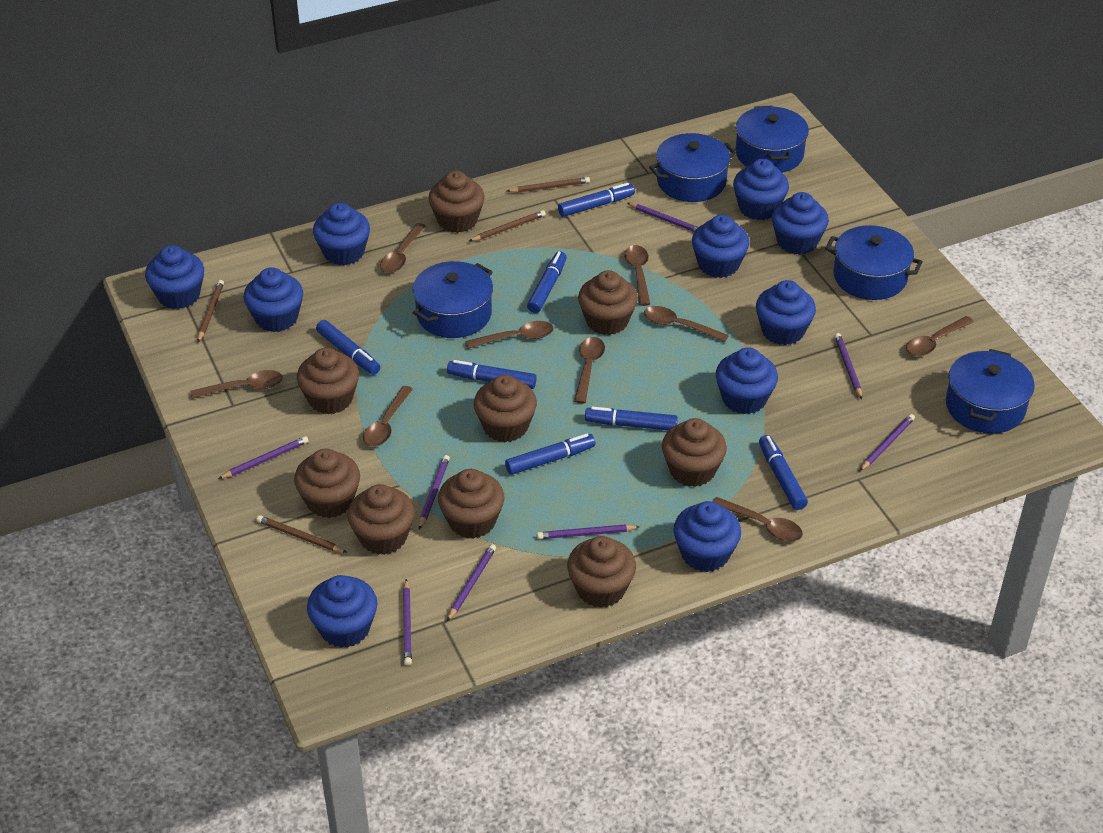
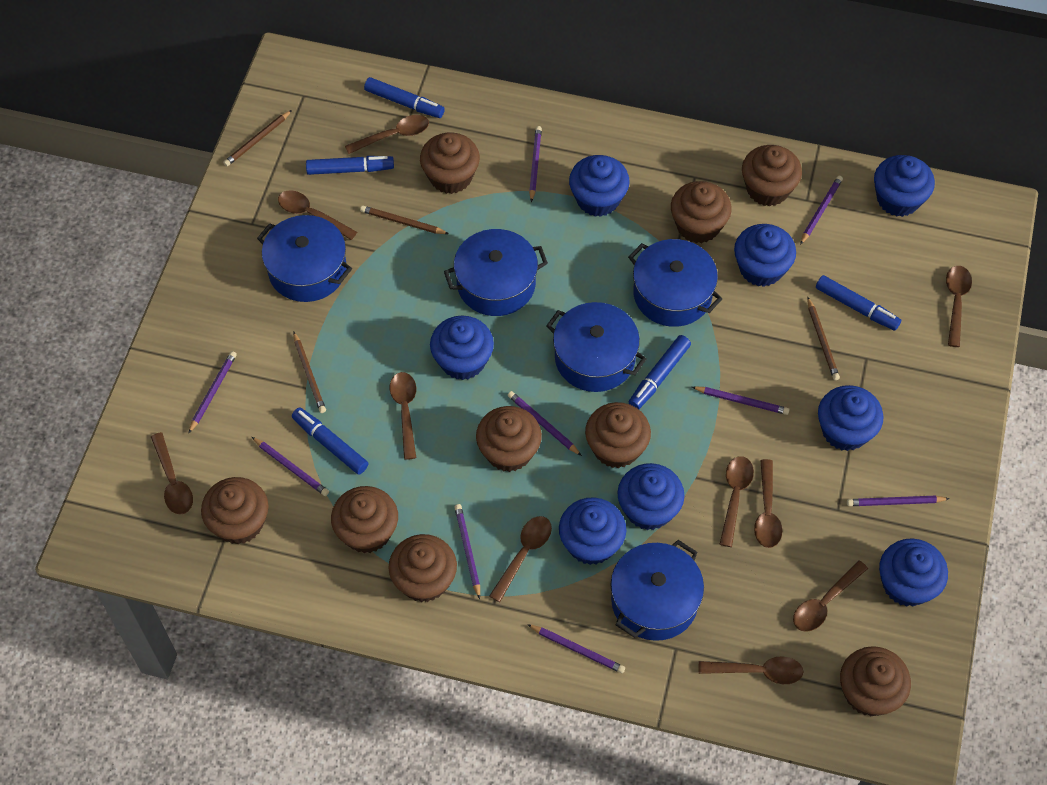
blue cupcake: 10 -> 8
blue marker: 7 -> 5
brown spoon: 9 -> 10
purple pencil: 8 -> 9

